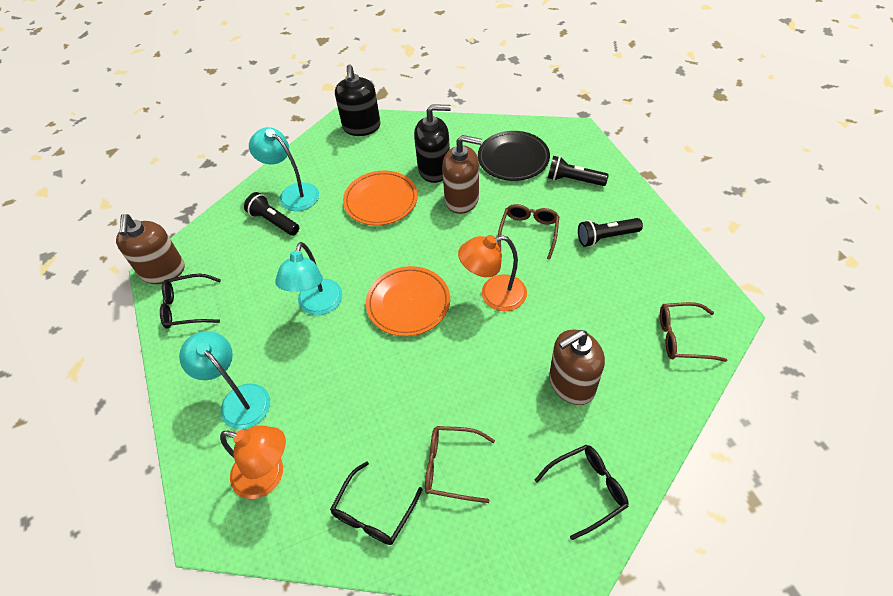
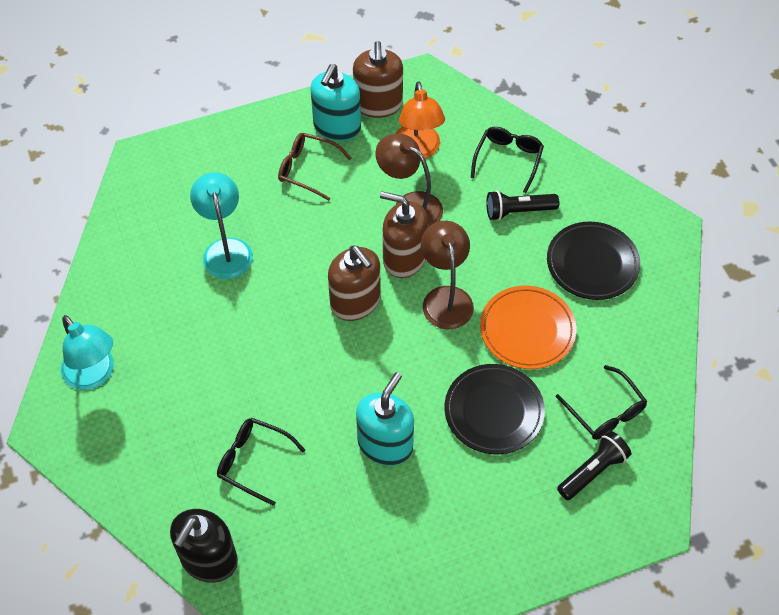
black flashlight: 3 -> 2
black plate: 1 -> 2
black soap dispenser: 2 -> 1
brown glasses: 3 -> 1
brown lamp: 0 -> 2
orange lamp: 2 -> 1
orange plate: 2 -> 1
turquoise lamp: 3 -> 2
turquoise soap dispenser: 0 -> 2

